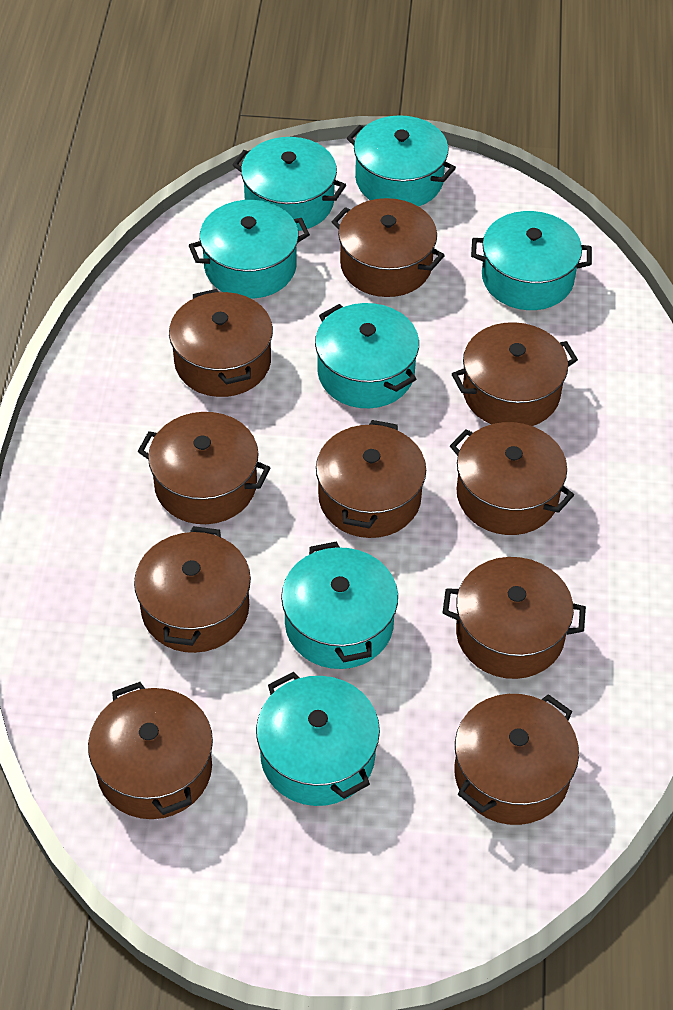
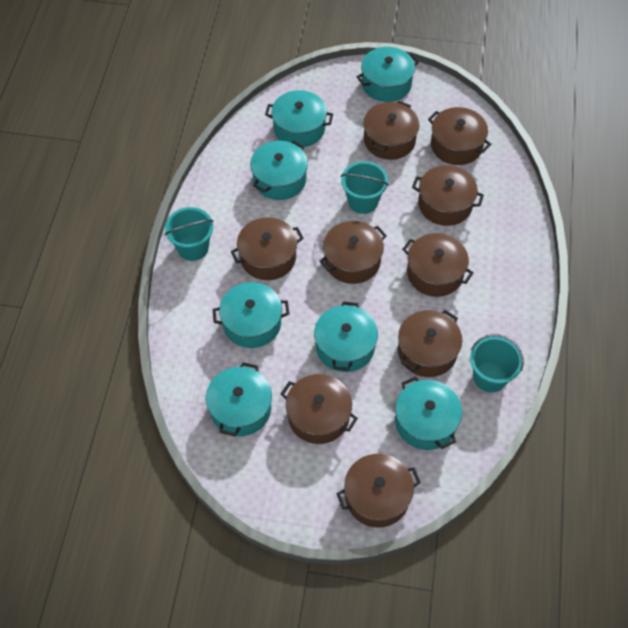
brown pot: 10 -> 9
turquoise bucket: 0 -> 3

